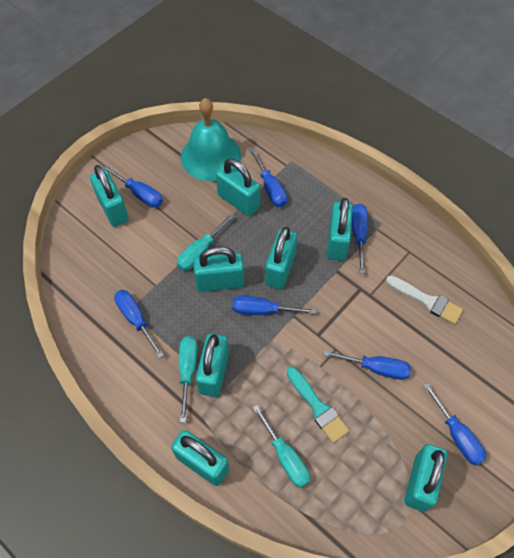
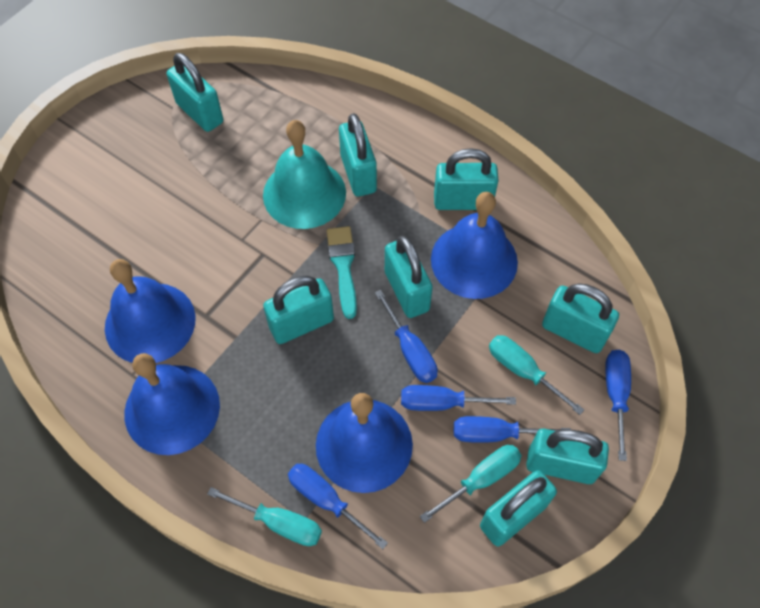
blue bell: 0 -> 4
blue screwdriver: 7 -> 5
white brush: 1 -> 0

